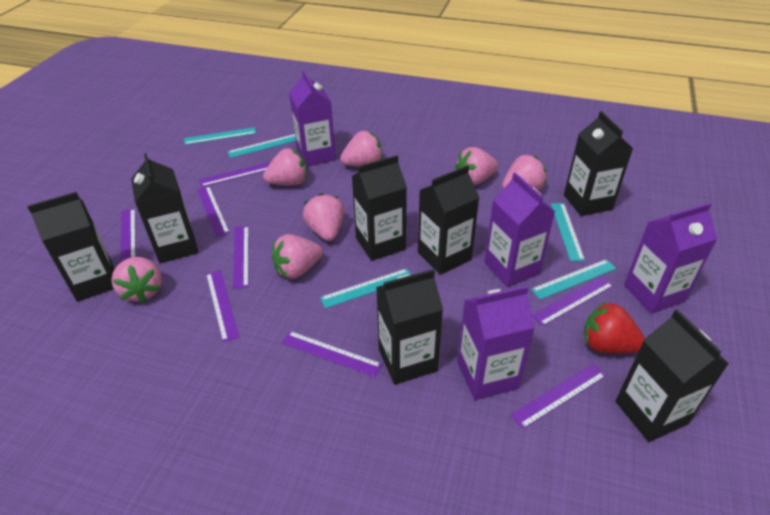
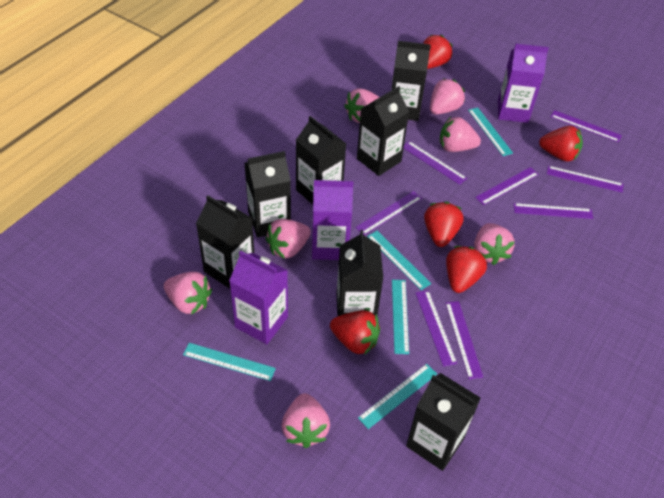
purple carton: 4 -> 3
red strawberry: 1 -> 5

